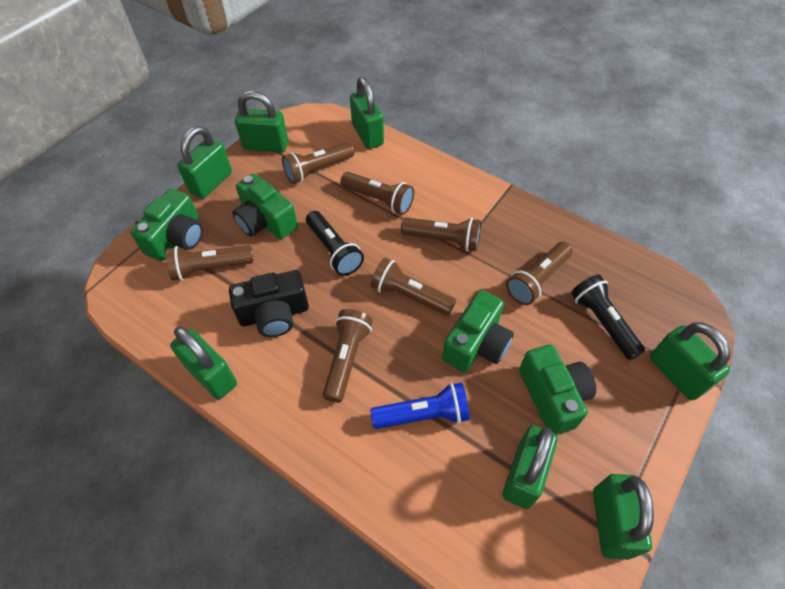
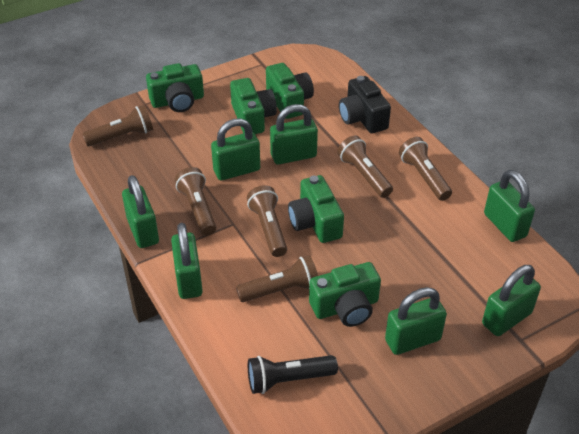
black flashlight: 2 -> 1
blue flashlight: 1 -> 0
brown flashlight: 7 -> 6
green camera: 4 -> 5

